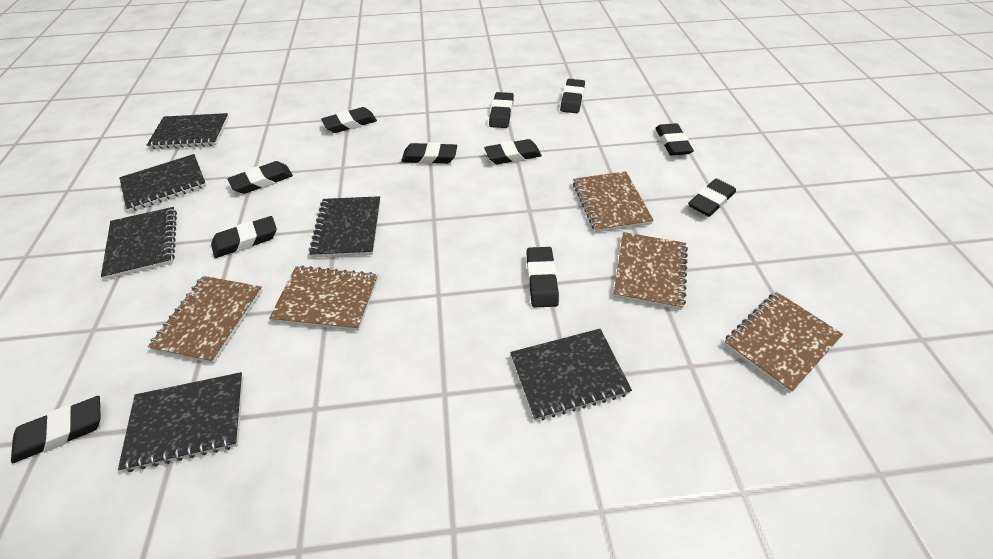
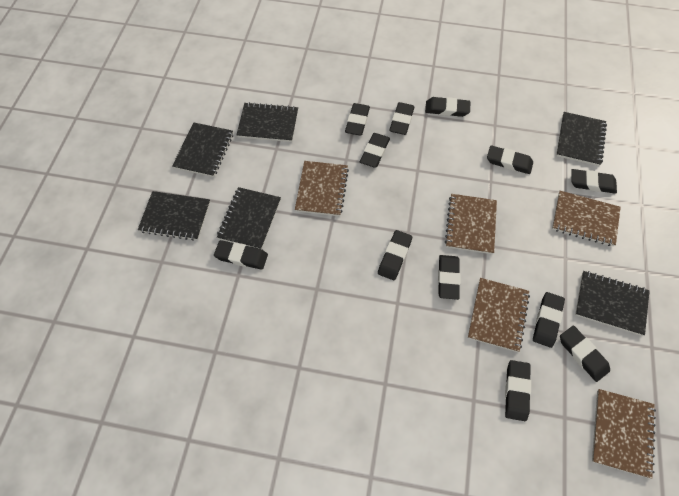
black eraser: 11 -> 12

